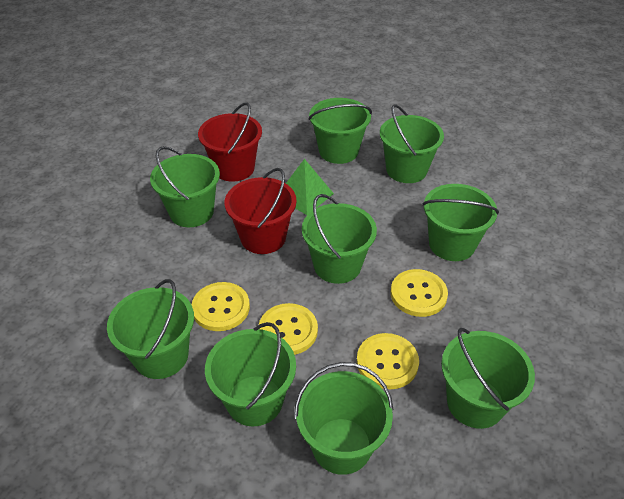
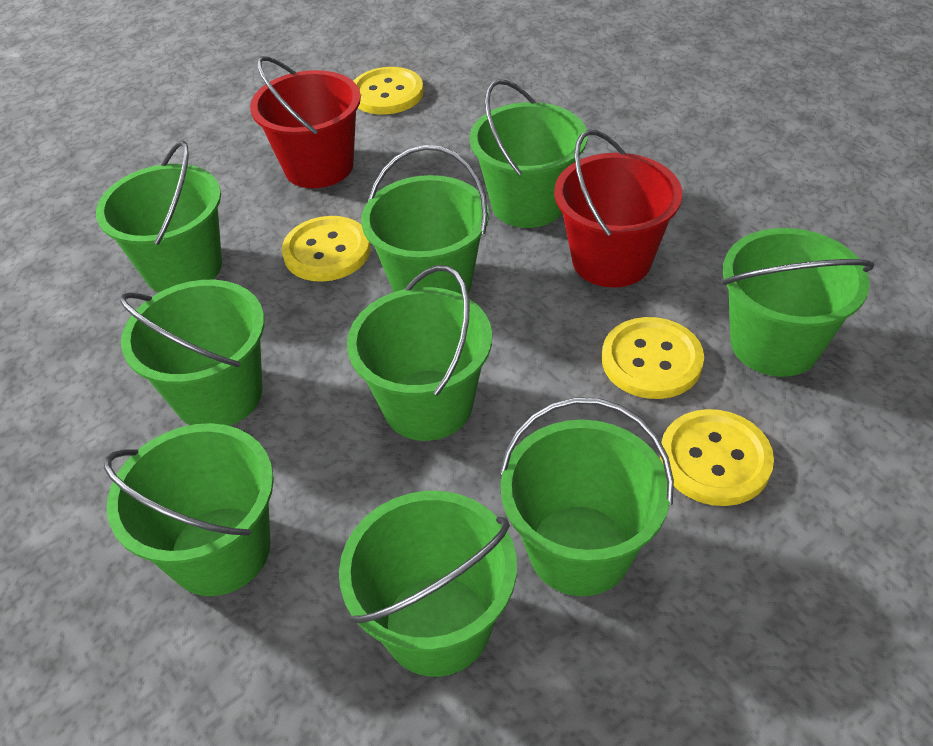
green pyramid: 1 -> 0

